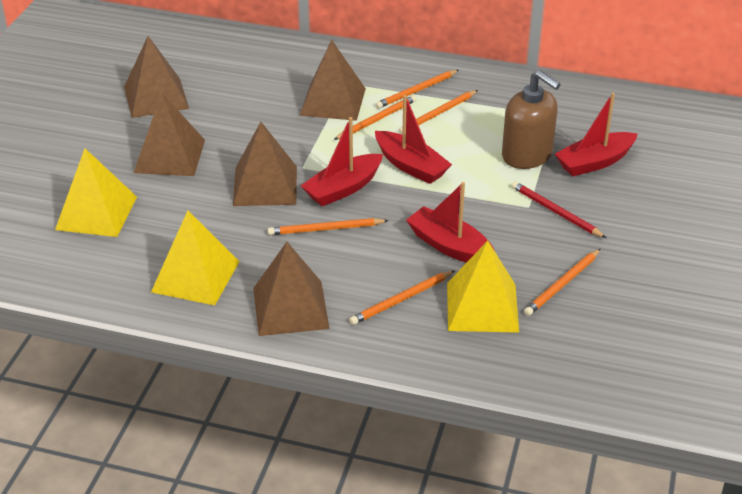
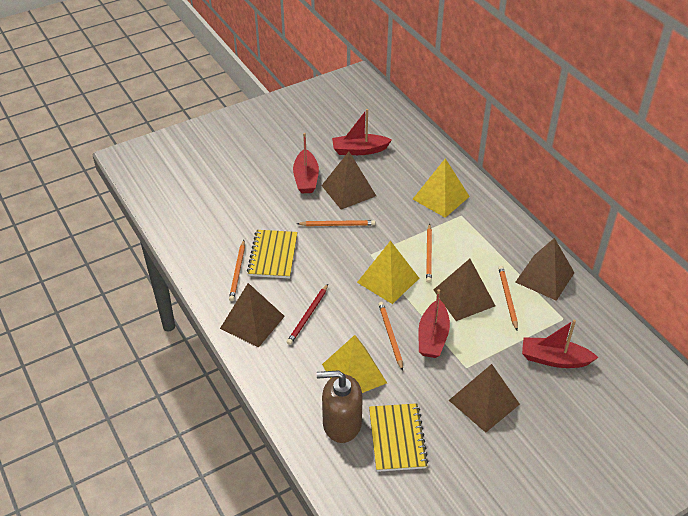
orange pencil: 6 -> 5
yellow notebook: 0 -> 2

